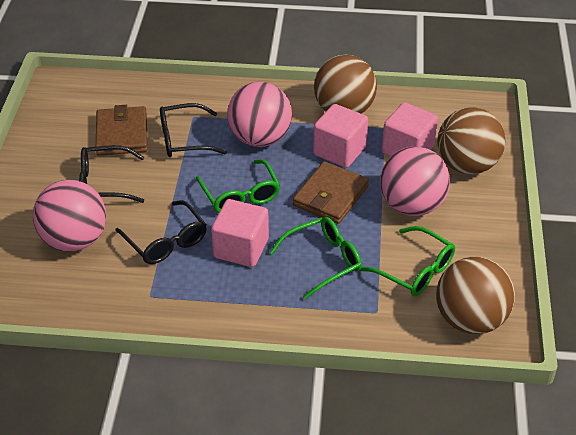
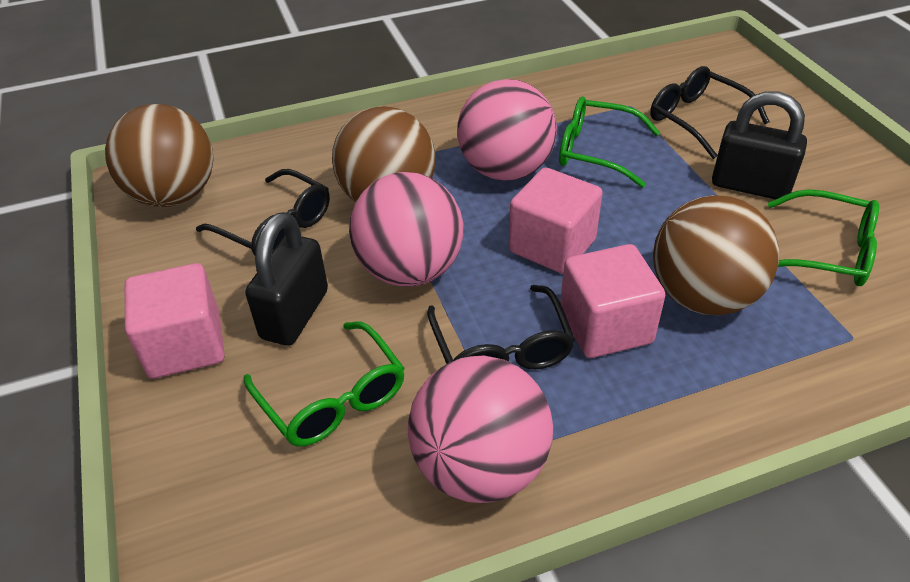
black padlock: 0 -> 2
brown wallet: 2 -> 0

